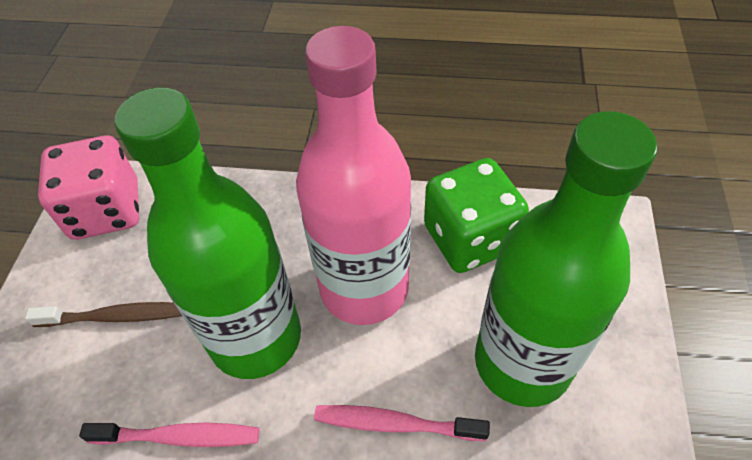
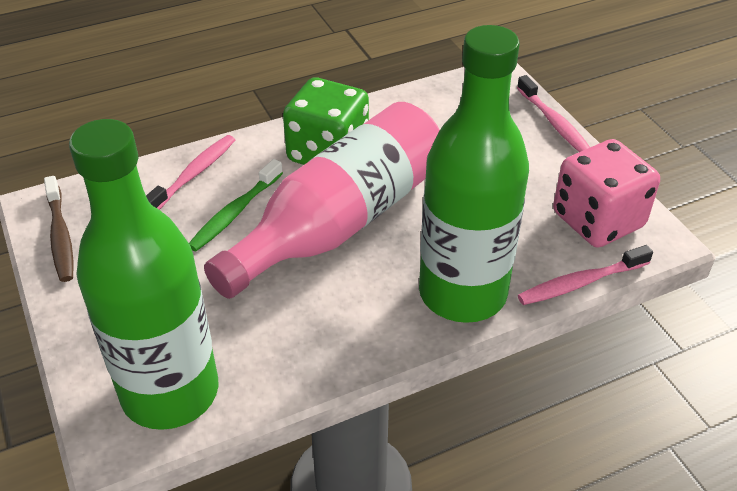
green toothbrush: 0 -> 1
pink toothbrush: 2 -> 3

